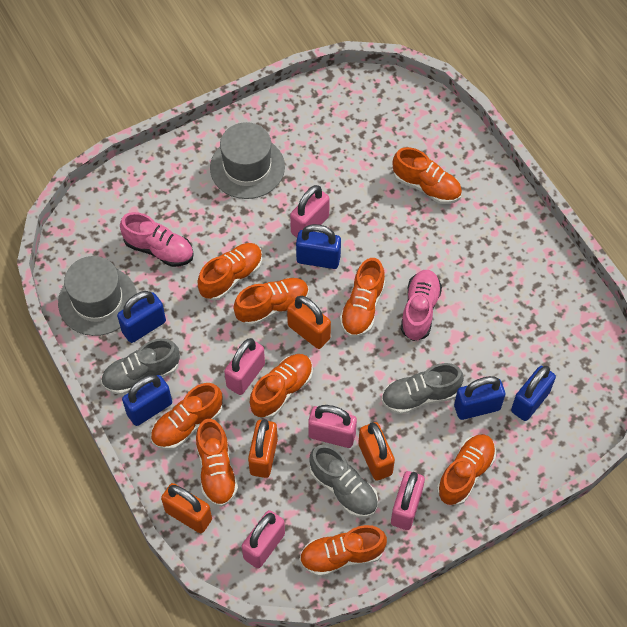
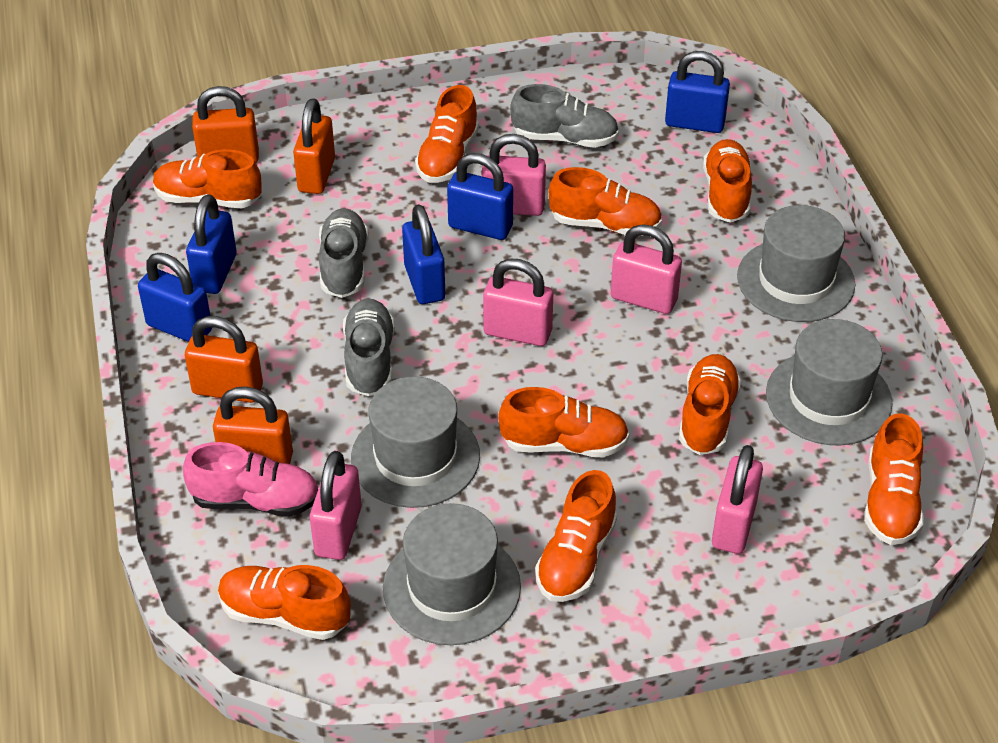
grey hat: 2 -> 4
pink shoe: 2 -> 1

